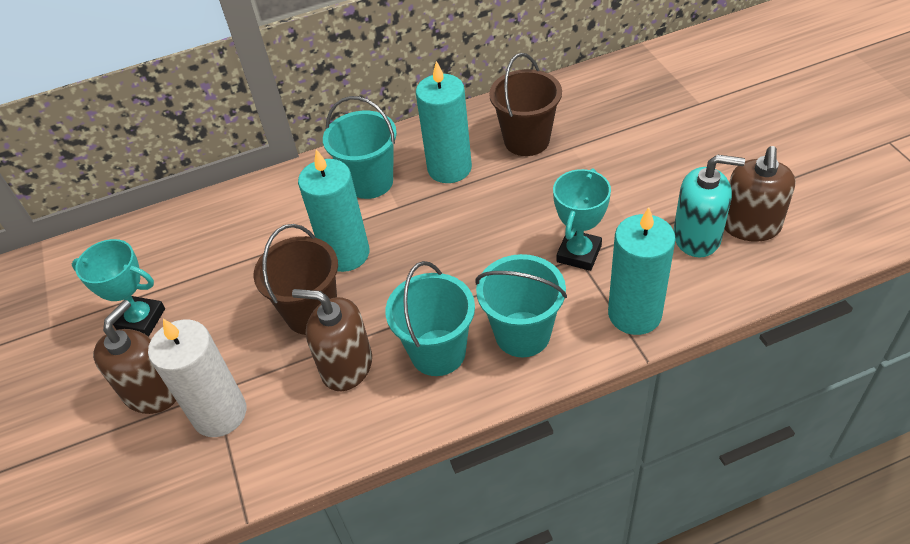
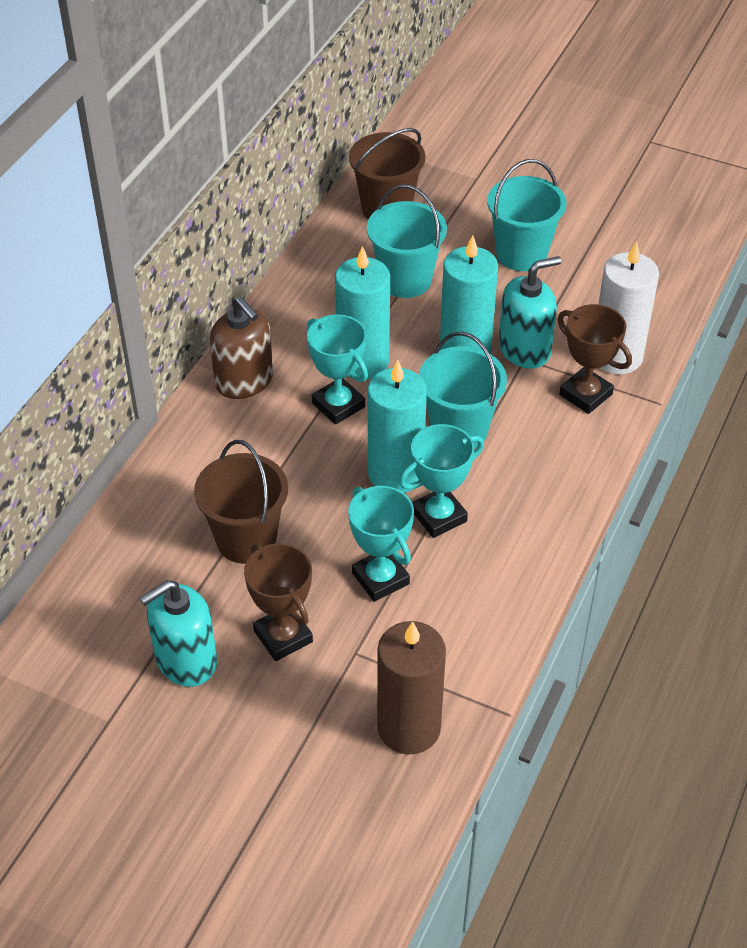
brown candle: 0 -> 1
brown soap dispenser: 3 -> 1
brown trophy: 0 -> 2
turquoise soap dispenser: 1 -> 2
turquoise trophy: 2 -> 3

